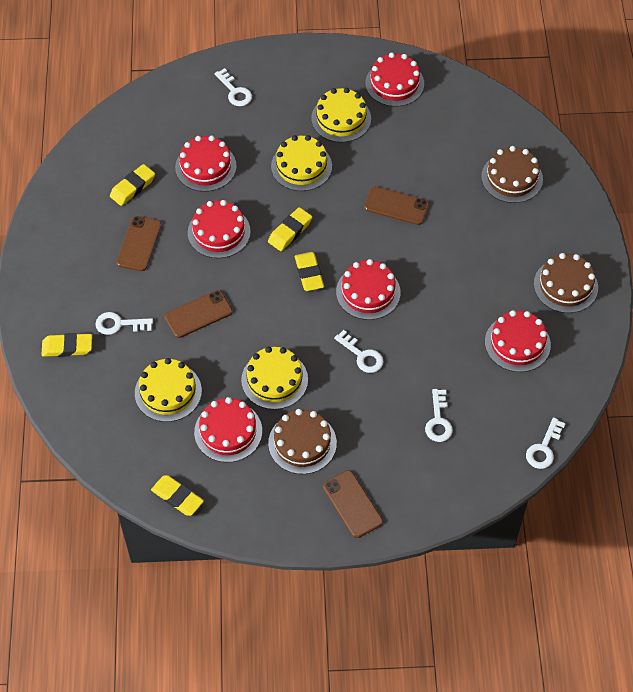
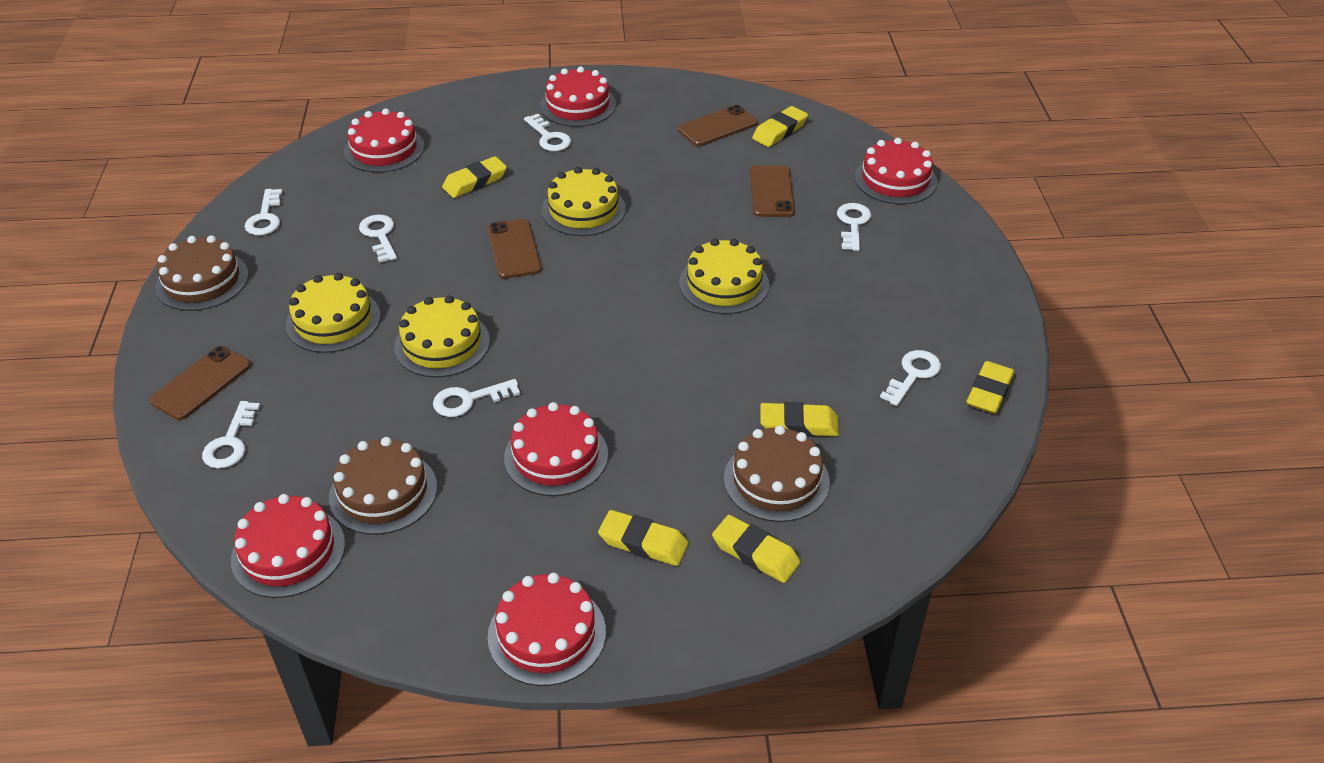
white key: 5 -> 7
yellow eraser: 5 -> 6

